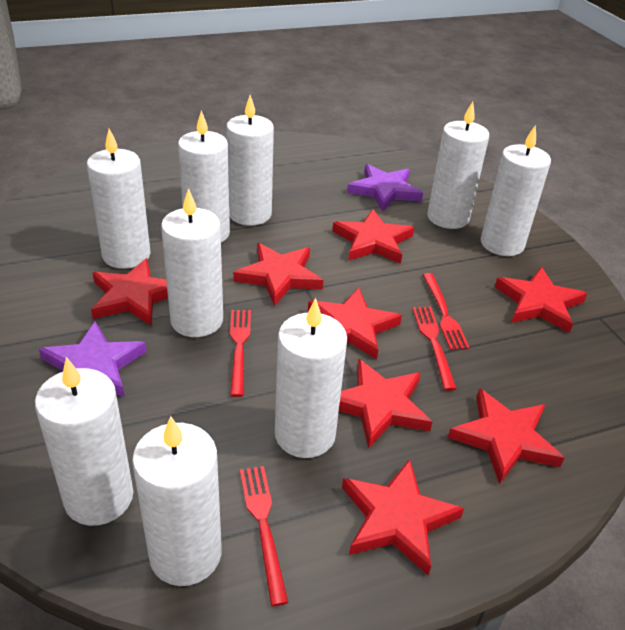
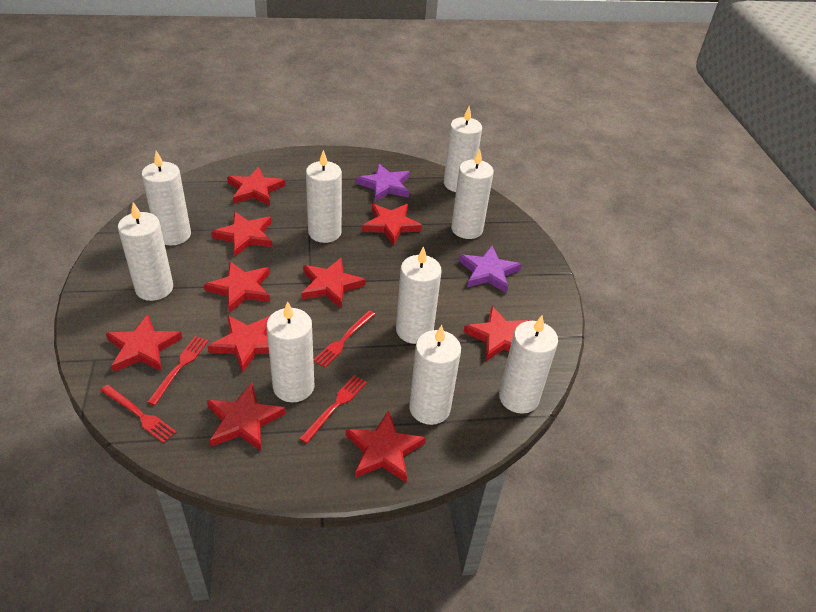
red star: 8 -> 10

